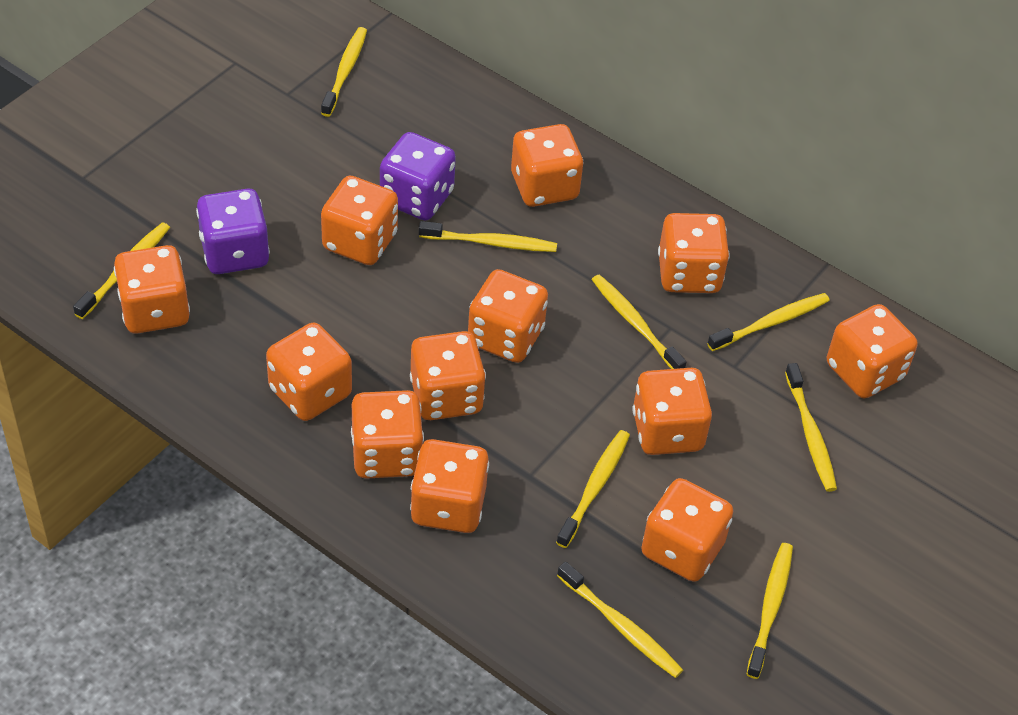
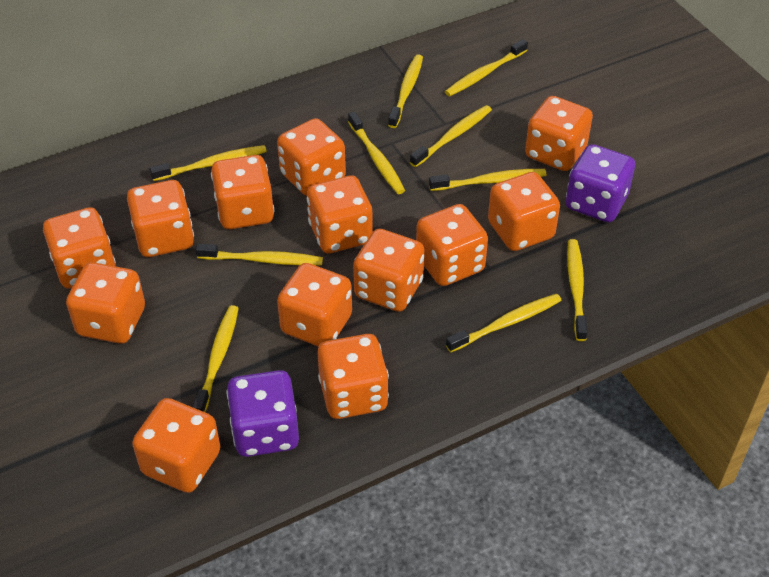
orange dice: 12 -> 13
yellow toothbrush: 9 -> 10

